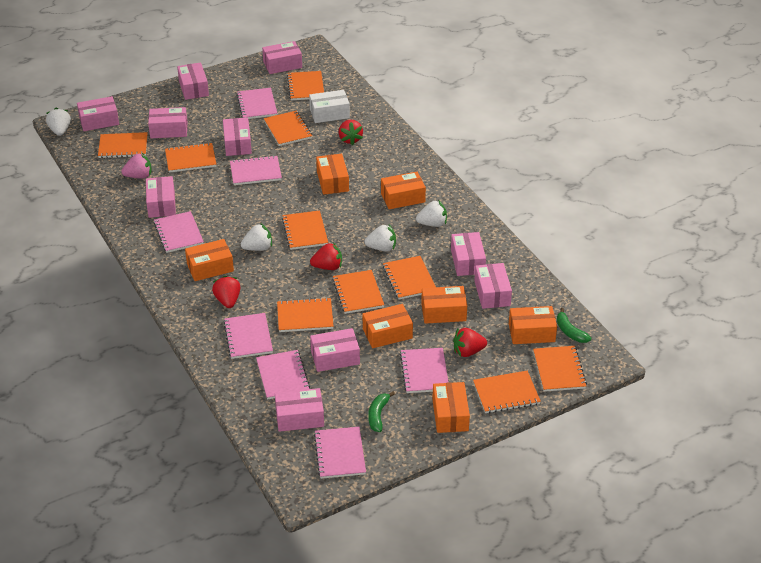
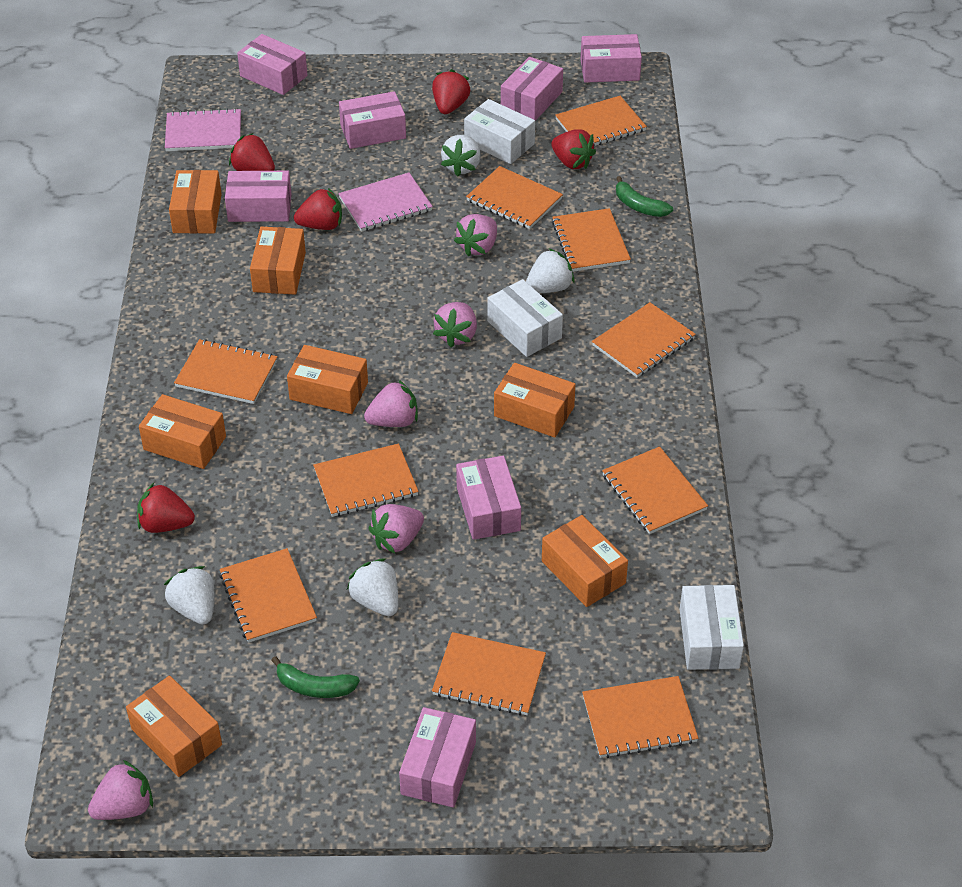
pink box: 10 -> 7
pink notebook: 7 -> 2
pink strawberry: 1 -> 5
red strawberry: 4 -> 5
white box: 1 -> 3

